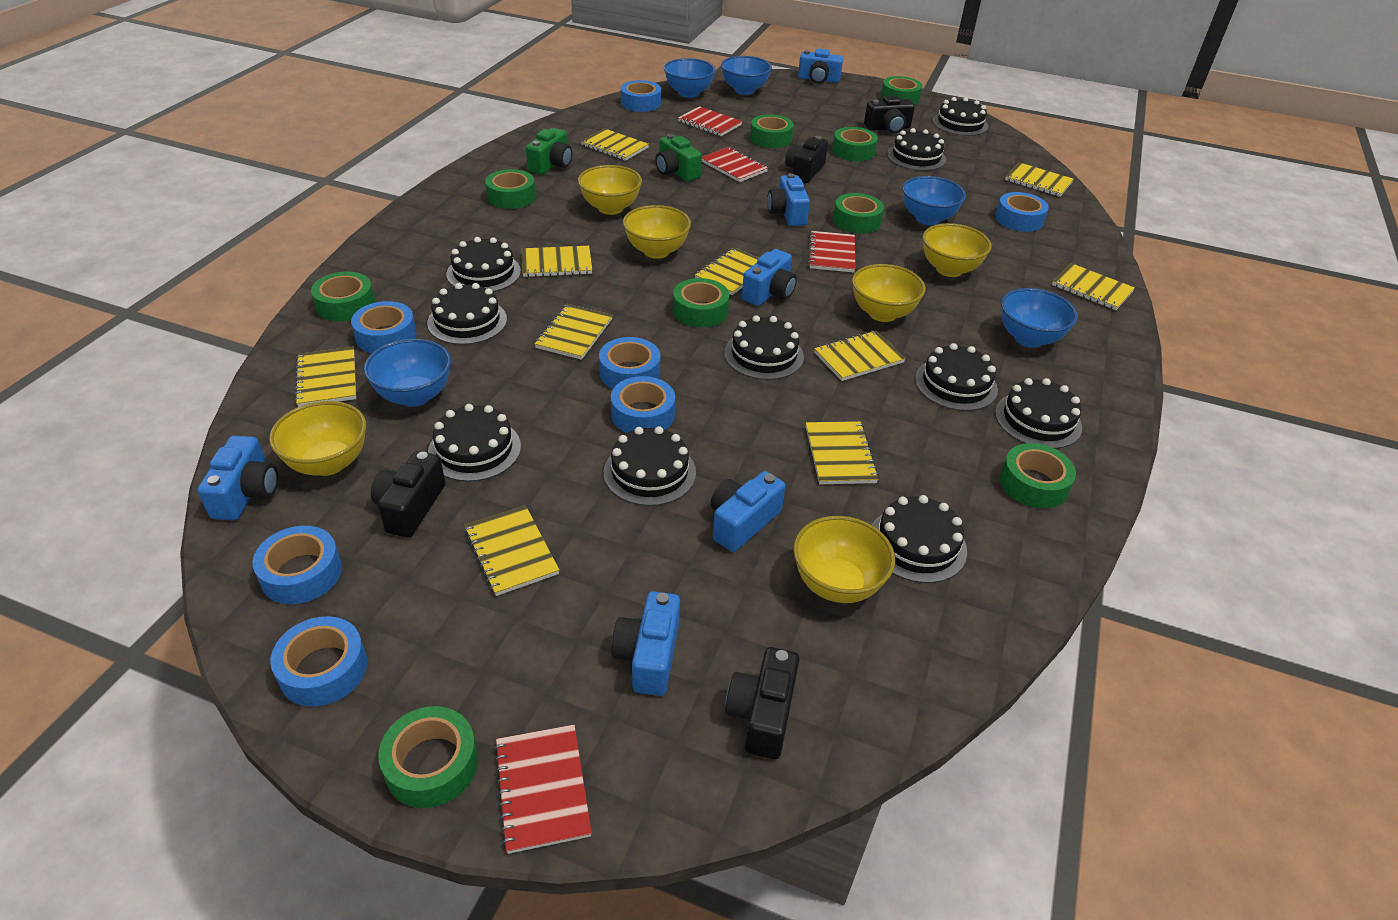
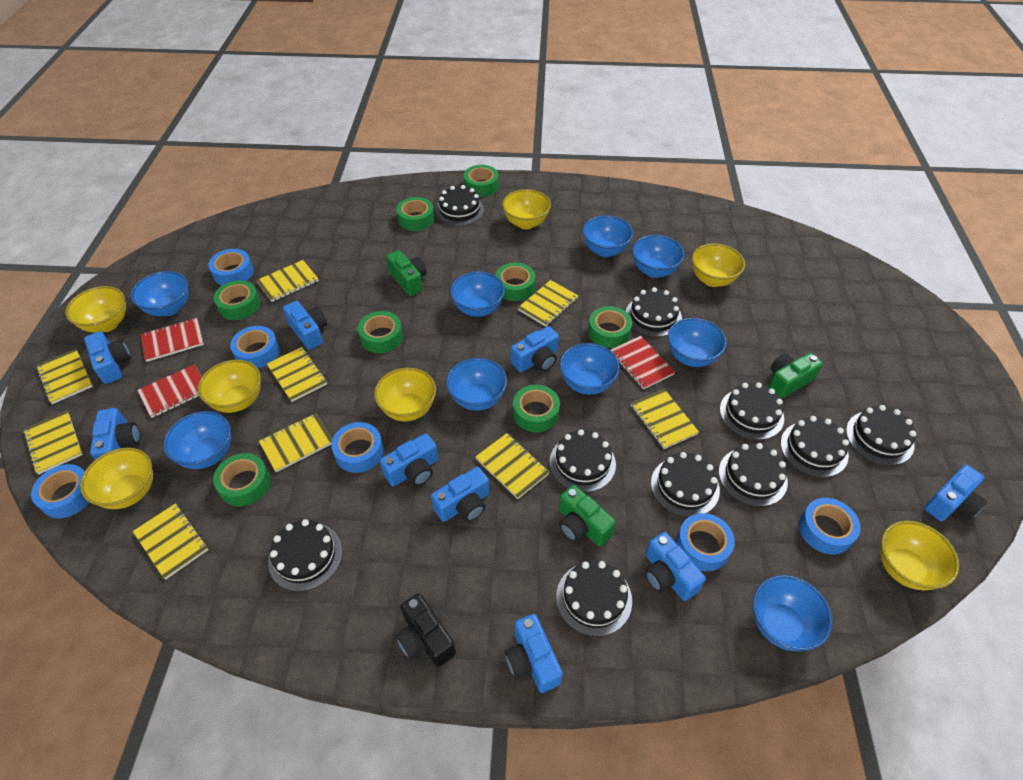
black camera: 4 -> 1
blue bowl: 5 -> 9
blue camera: 6 -> 9
blue tape: 7 -> 6
green camera: 2 -> 3
green tape: 9 -> 8
red notebook: 4 -> 3
yellow bowl: 6 -> 7
yellow notebook: 10 -> 9

